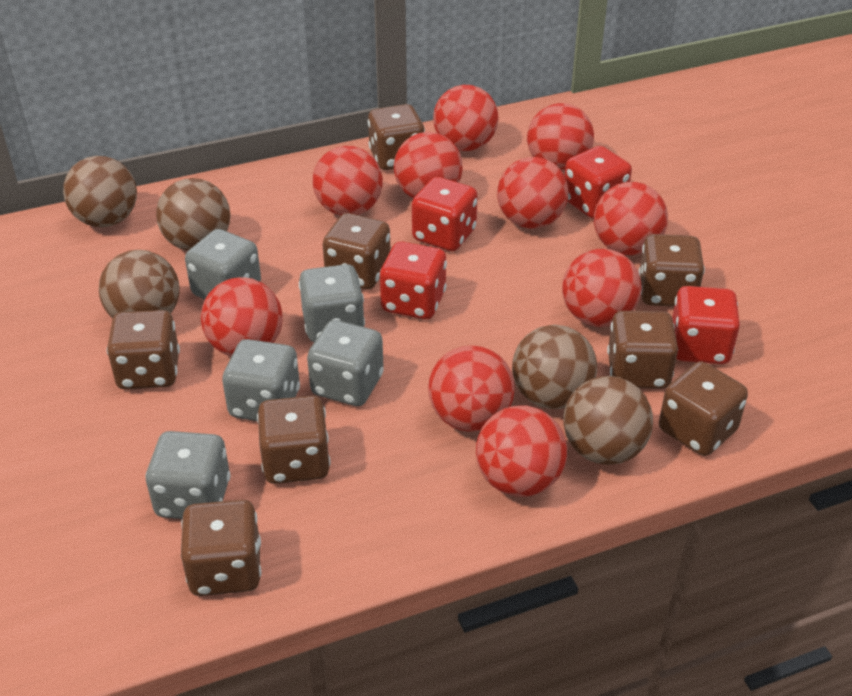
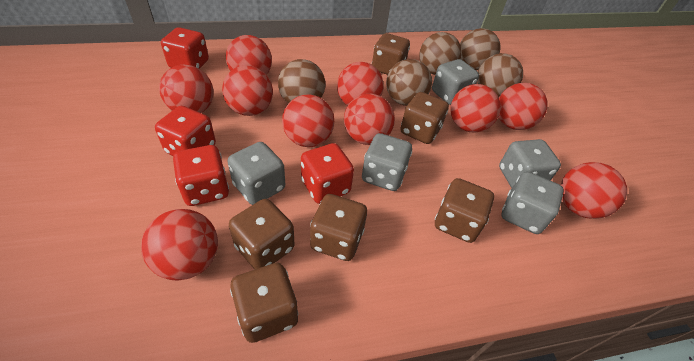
brown dice: 8 -> 6

